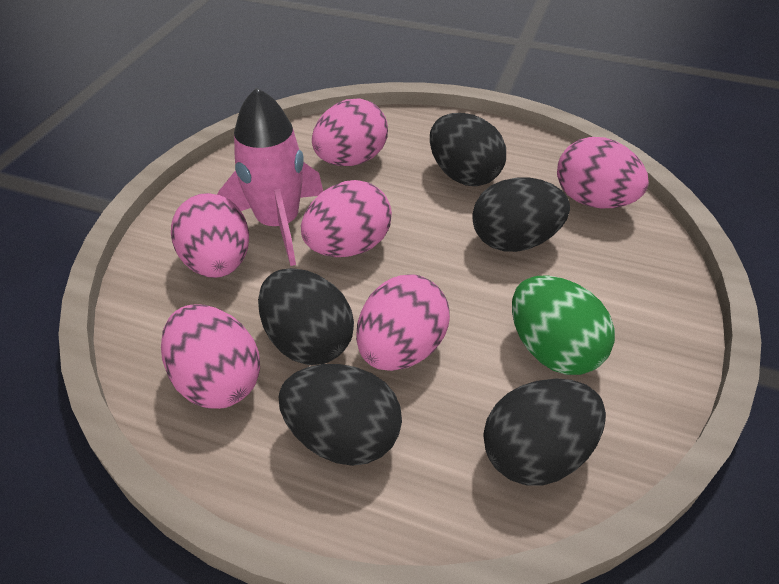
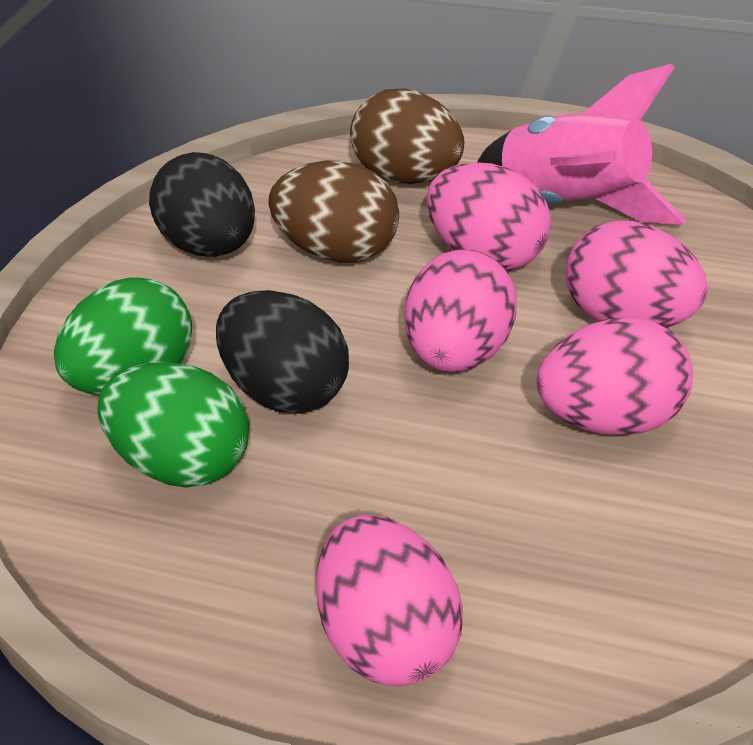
black egg: 5 -> 2
brown egg: 0 -> 2
green egg: 1 -> 2
pink egg: 6 -> 5

